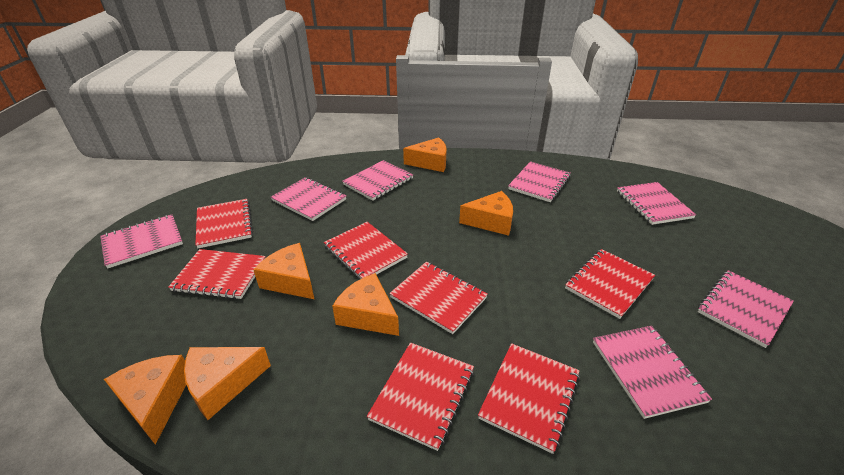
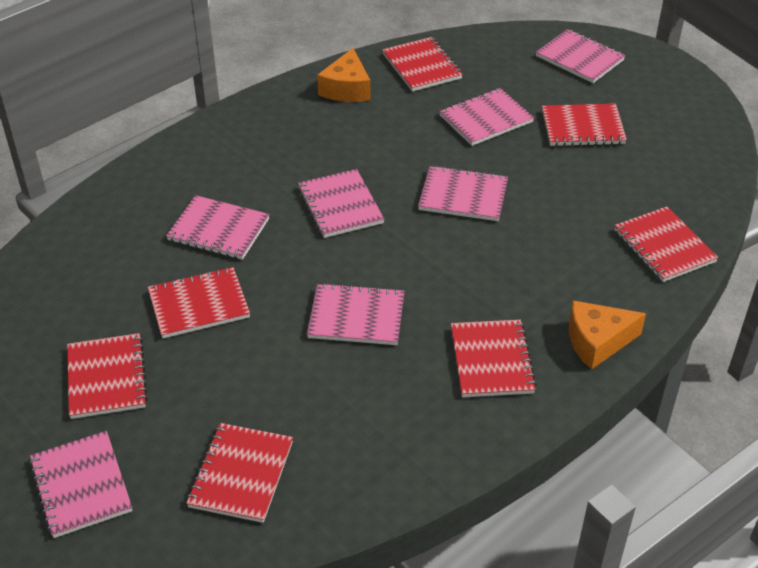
orange cheese: 6 -> 2

